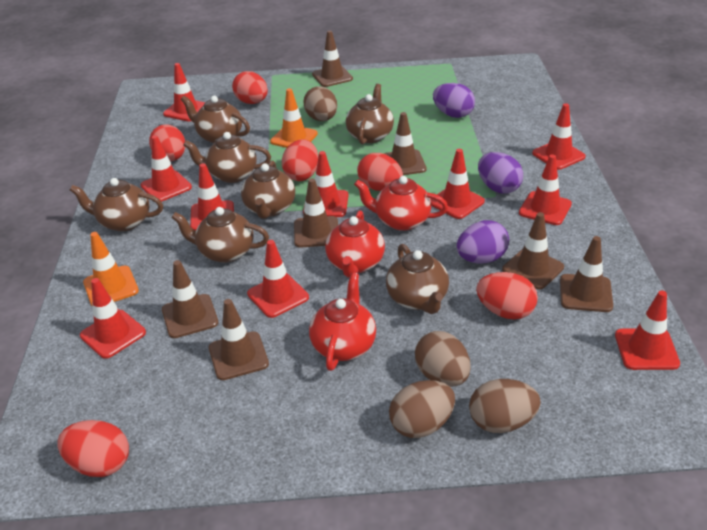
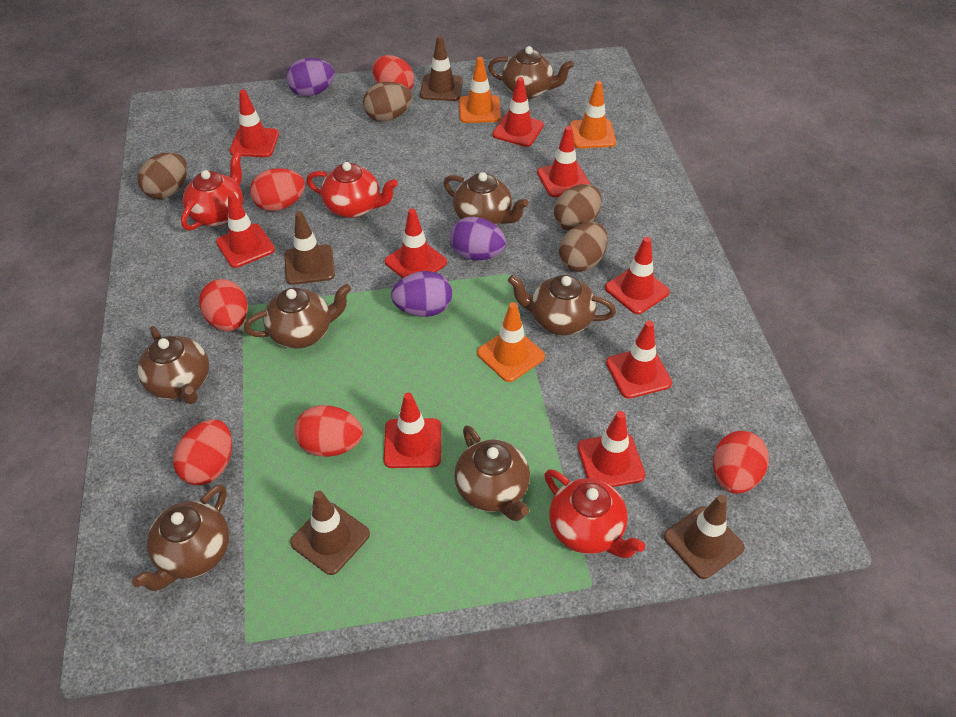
brown traffic cone: 7 -> 4
orange traffic cone: 2 -> 3
red traffic cone: 10 -> 9

